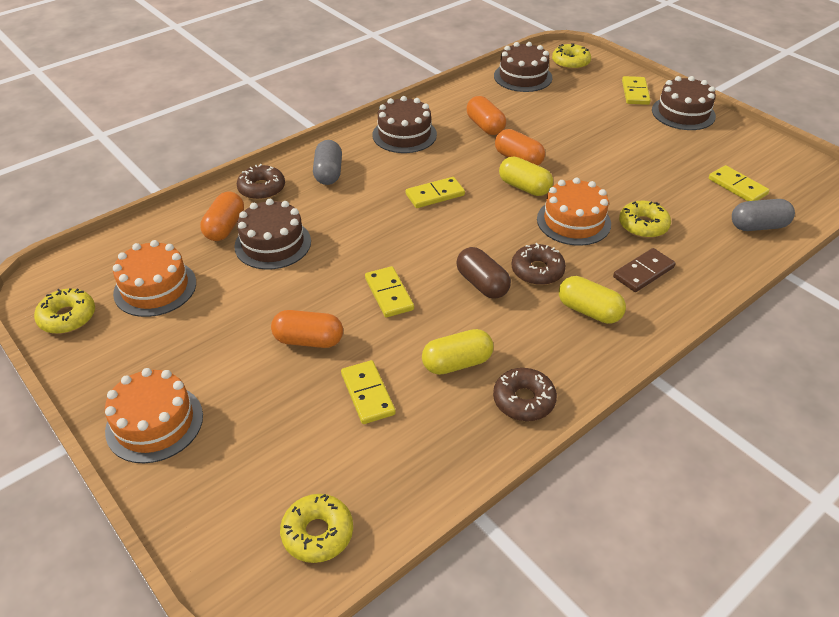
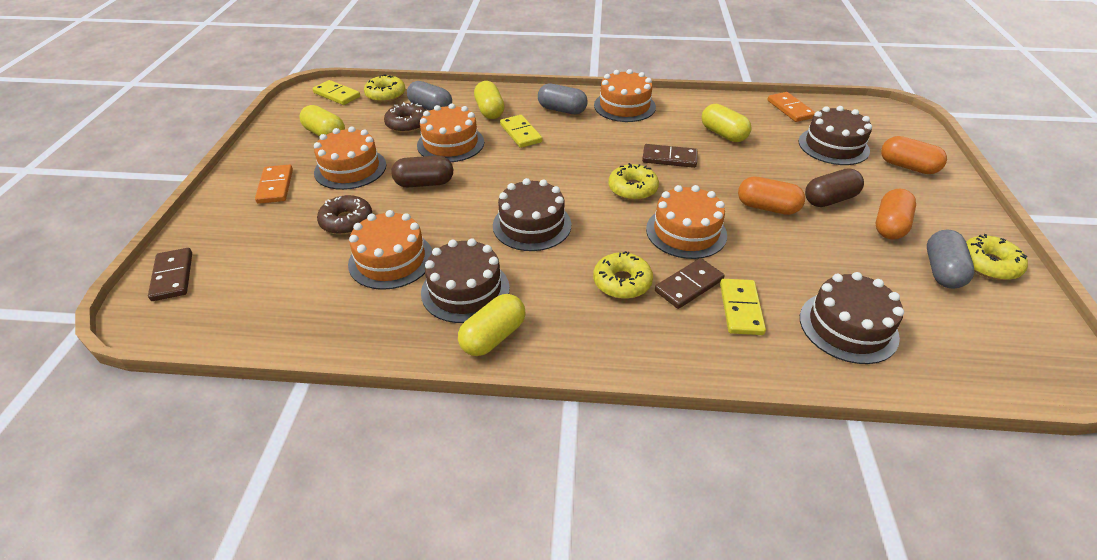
brown capsule: 1 -> 2
brown domino: 1 -> 3
brown donut: 3 -> 2
grey capsule: 2 -> 3
orange cake: 3 -> 5
orange capsule: 4 -> 3
orange domino: 0 -> 2
yellow capsule: 3 -> 4
yellow domino: 5 -> 3

